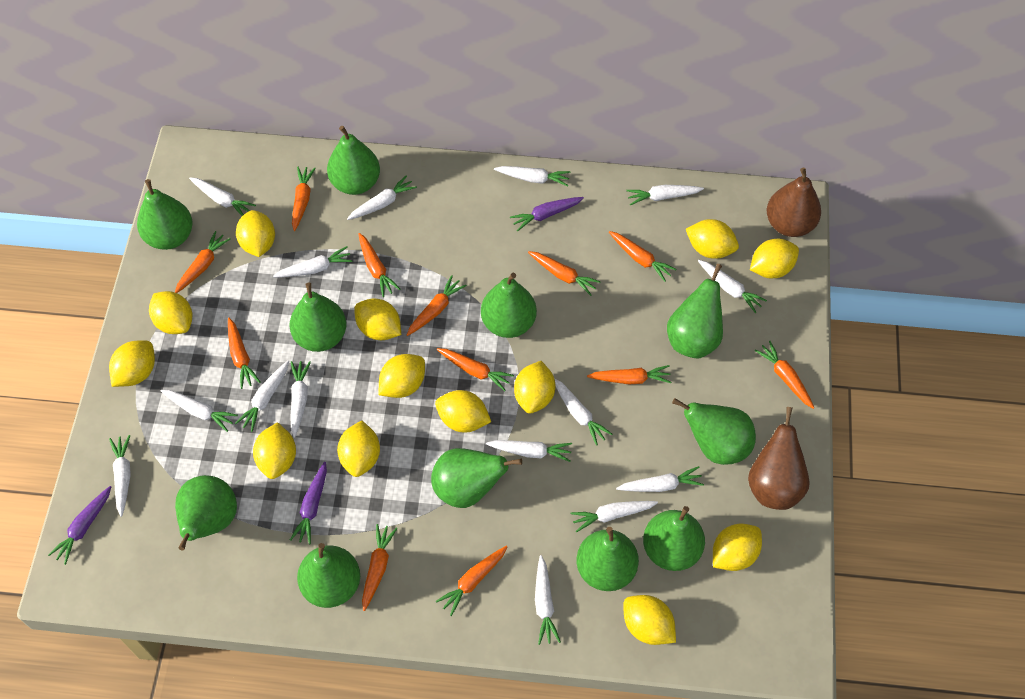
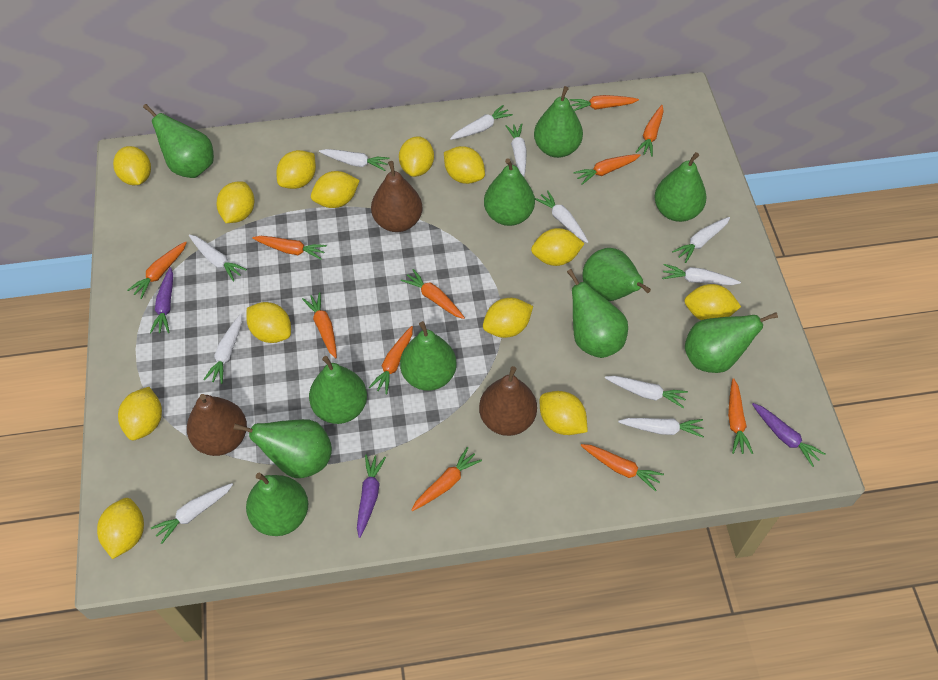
brown pear: 2 -> 3
orange carrot: 12 -> 11
white carrot: 15 -> 11

